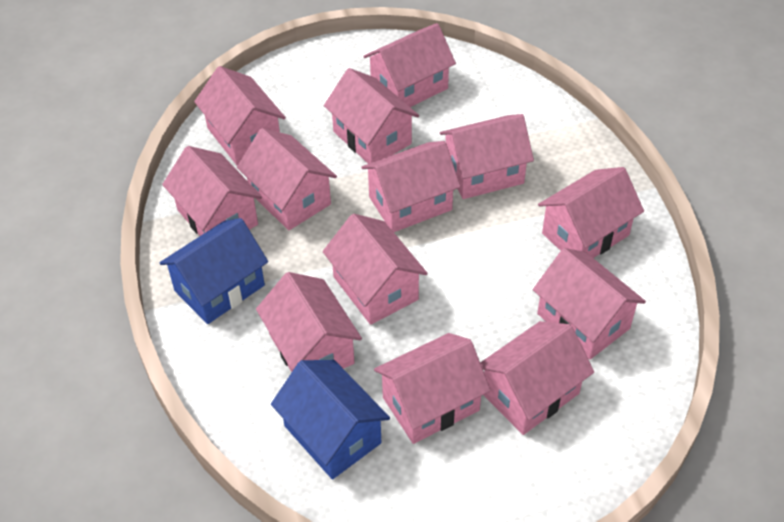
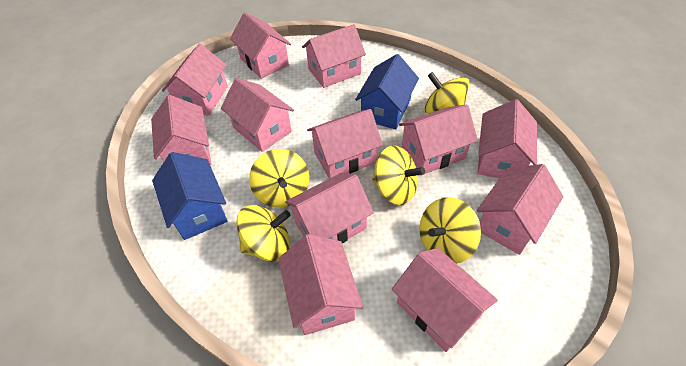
pink house: 13 -> 12
yellow spinning top: 0 -> 5

